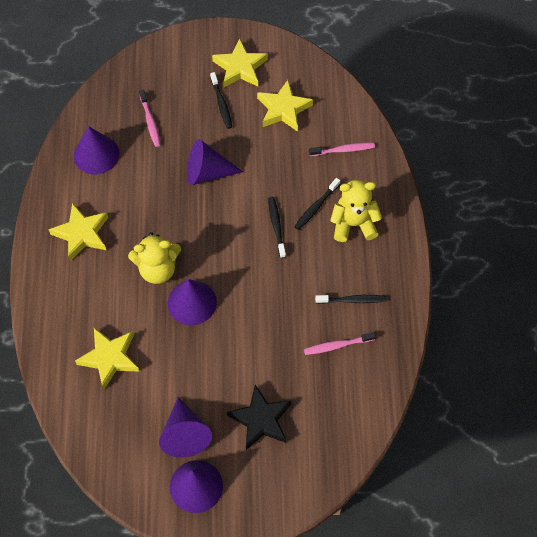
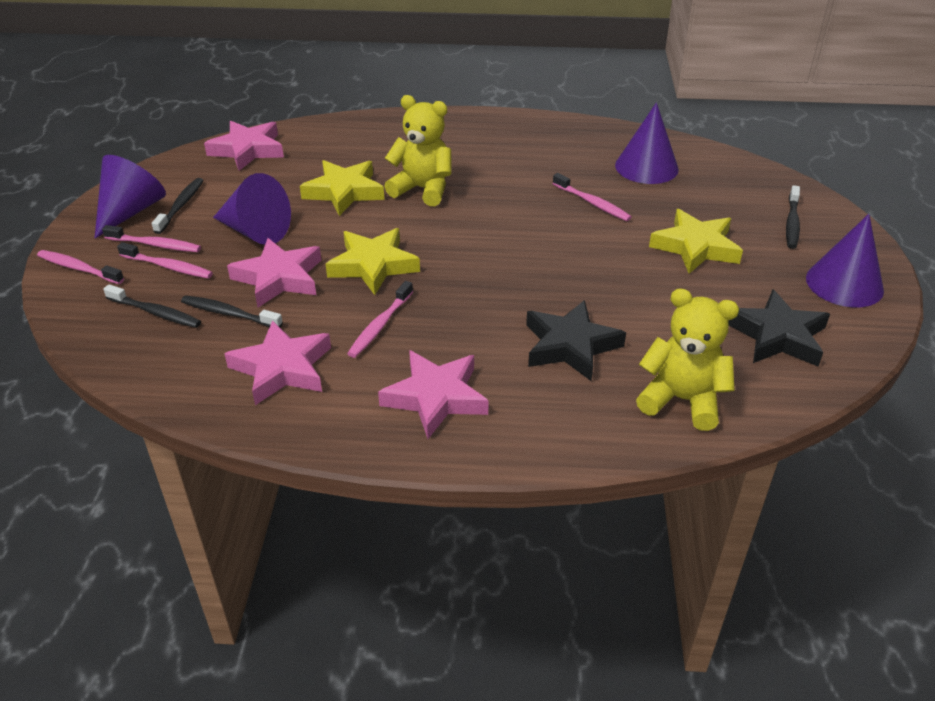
black star: 1 -> 2
pink star: 0 -> 4
pink toothbrush: 3 -> 5
purple cone: 5 -> 4
yellow star: 4 -> 3

